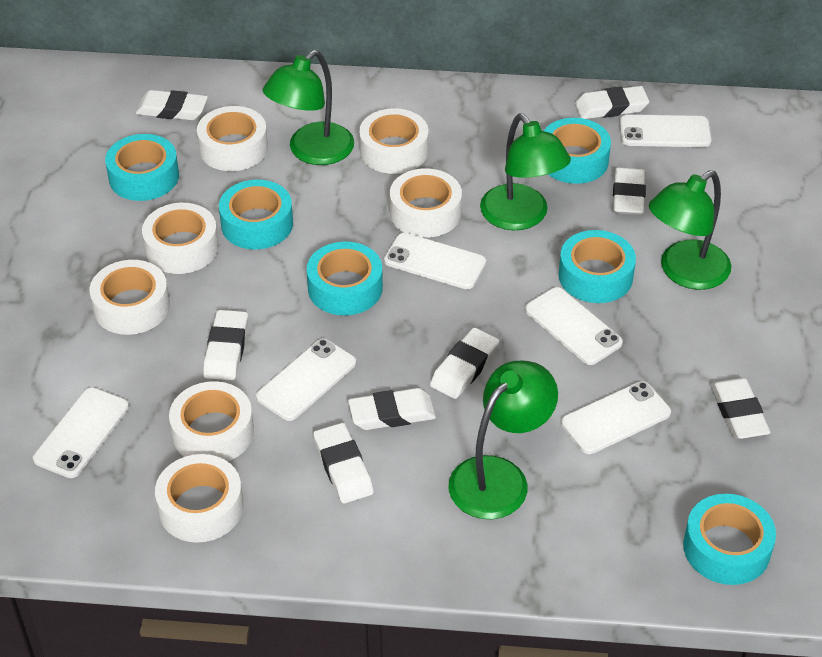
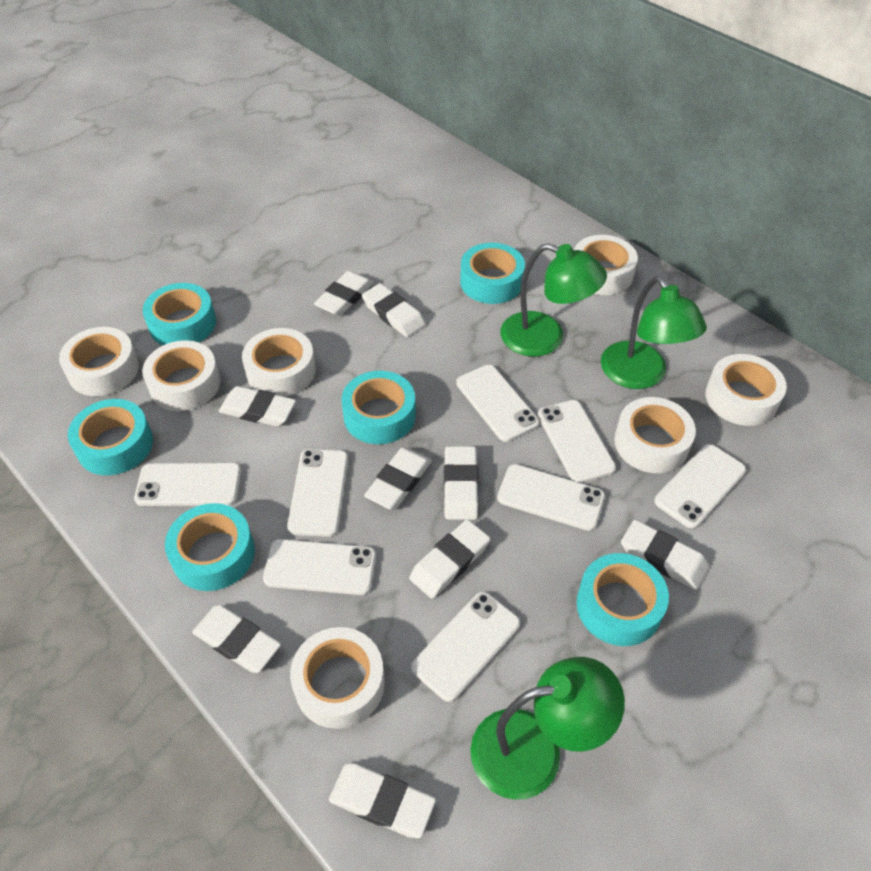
green lamp: 4 -> 3
white eraser: 8 -> 9
white phone: 6 -> 8

